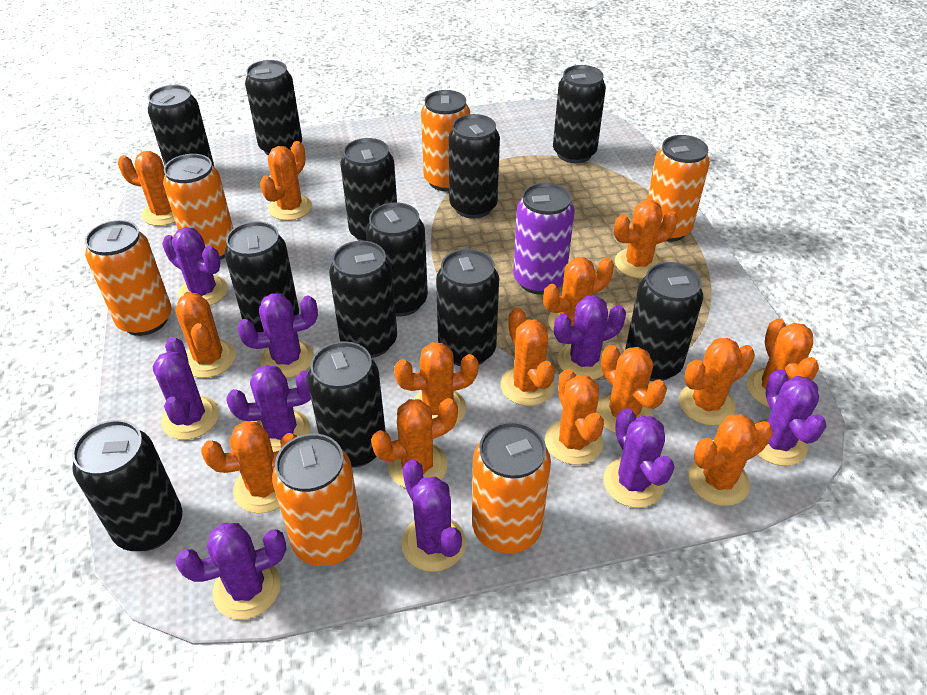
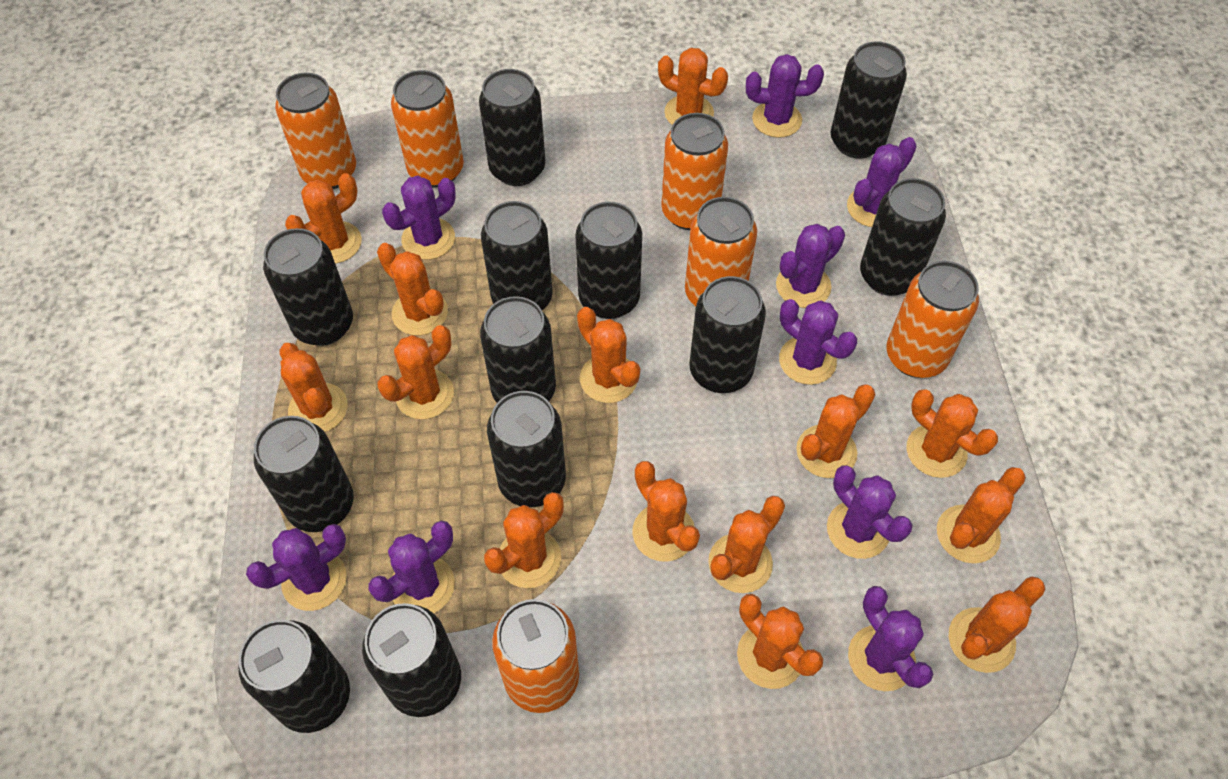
purple can: 1 -> 0

